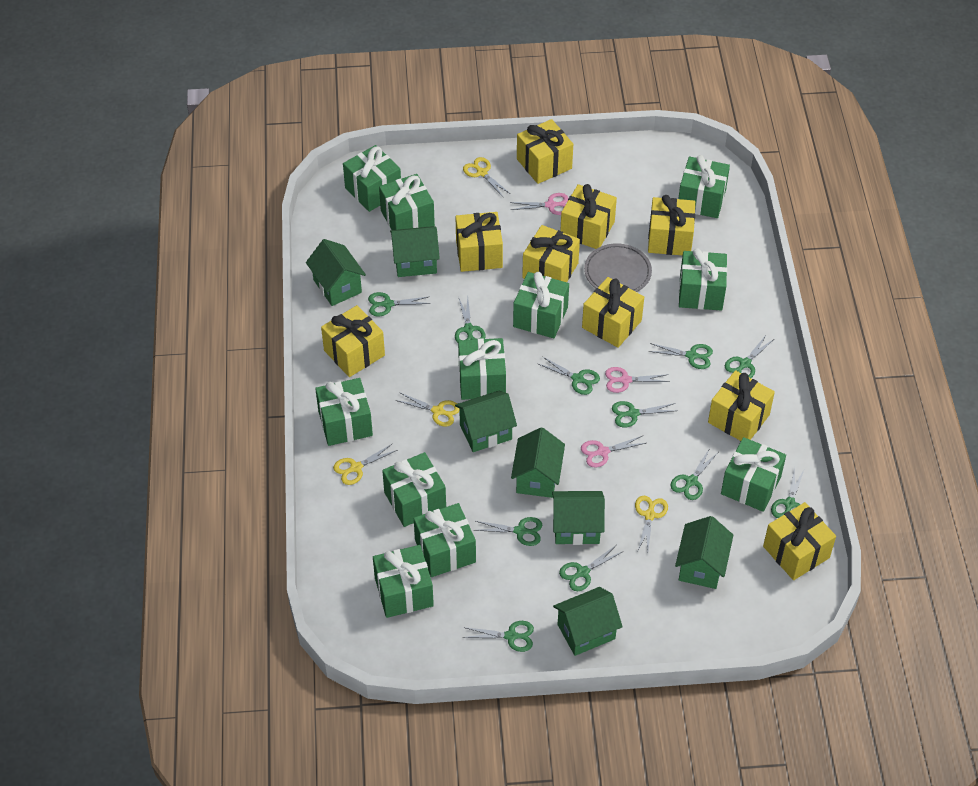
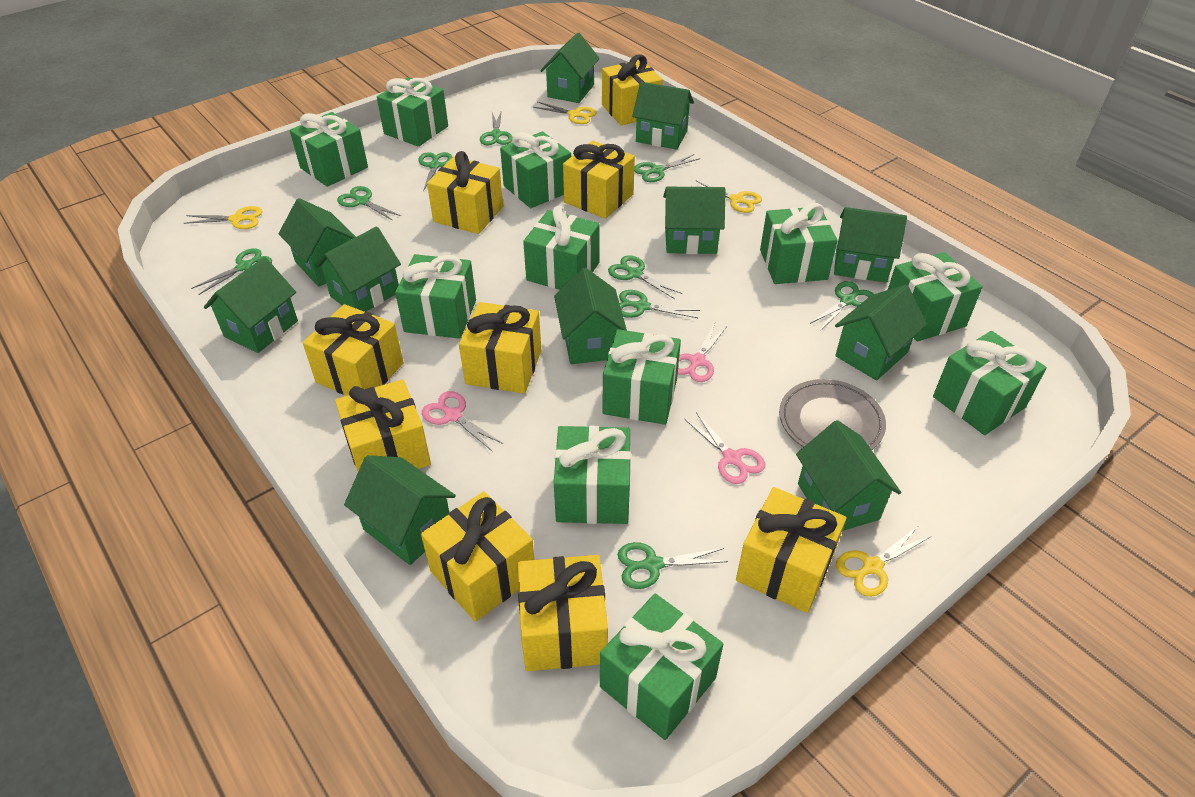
green house: 7 -> 11
green scissors: 11 -> 9

